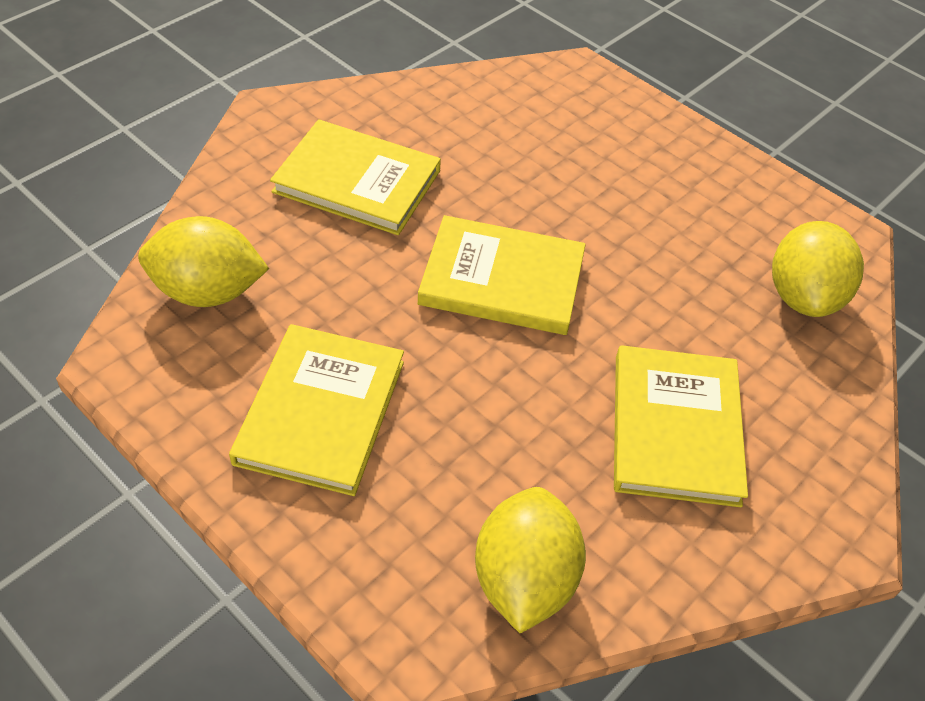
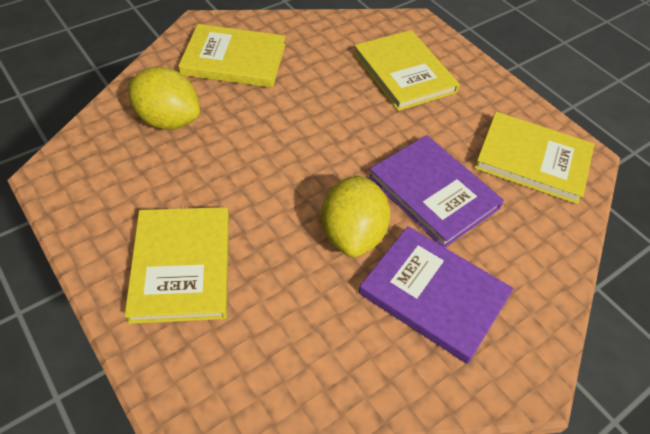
purple book: 0 -> 2
yellow lemon: 3 -> 2

